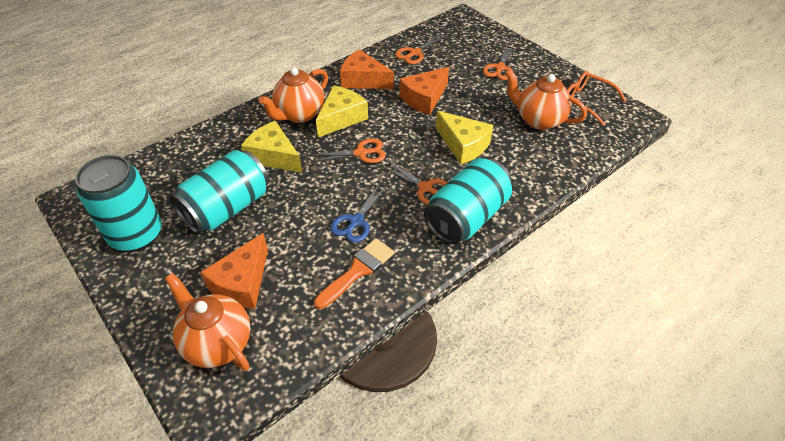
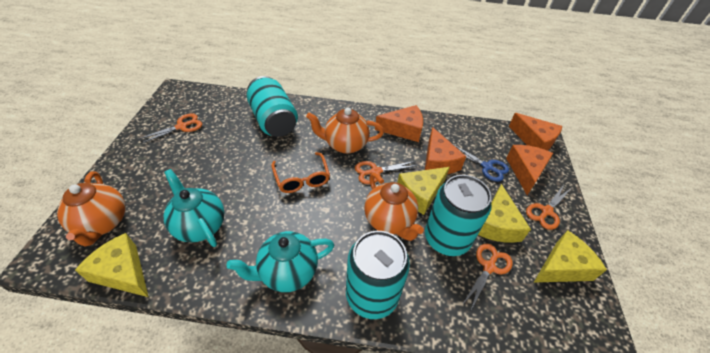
orange brush: 1 -> 0
orange cheese: 3 -> 4
turquoise teapot: 0 -> 2
yellow cheese: 3 -> 4

